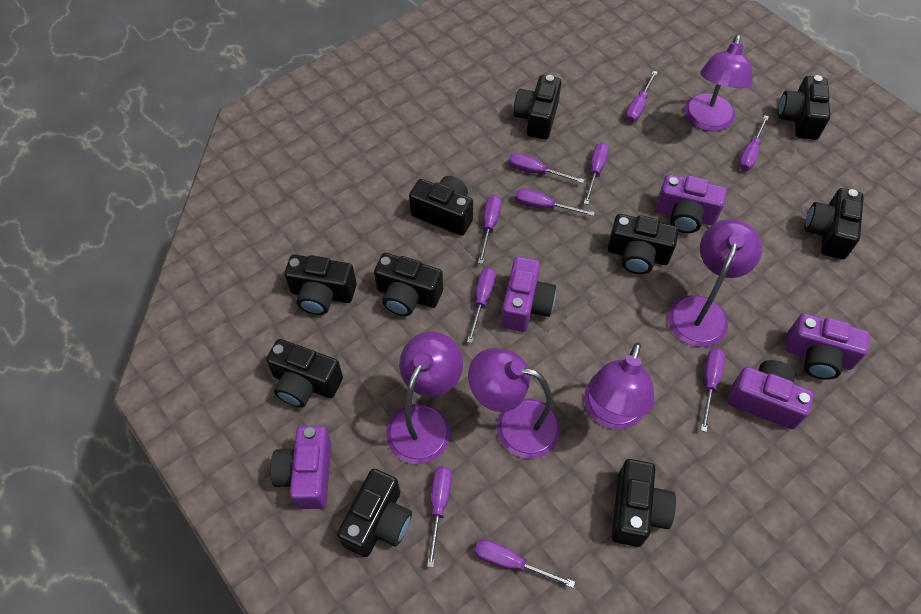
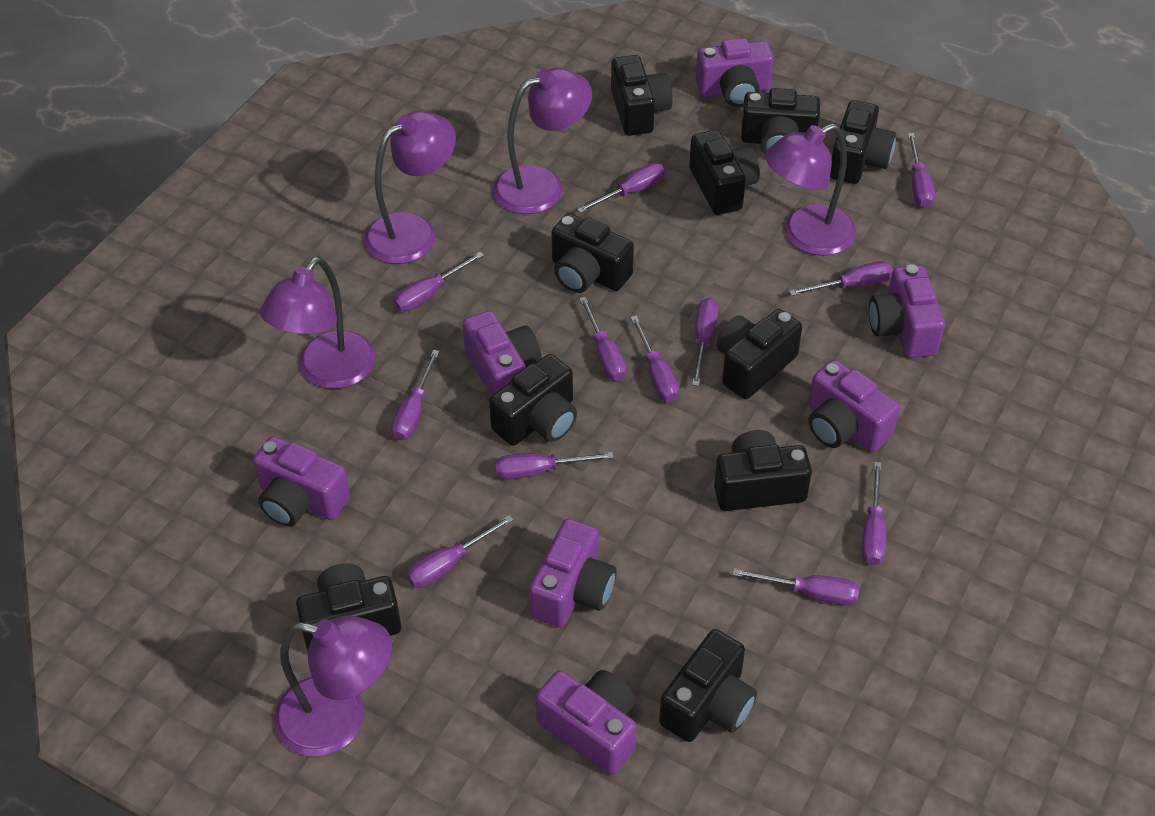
purple camera: 5 -> 7
purple screwdriver: 10 -> 12

